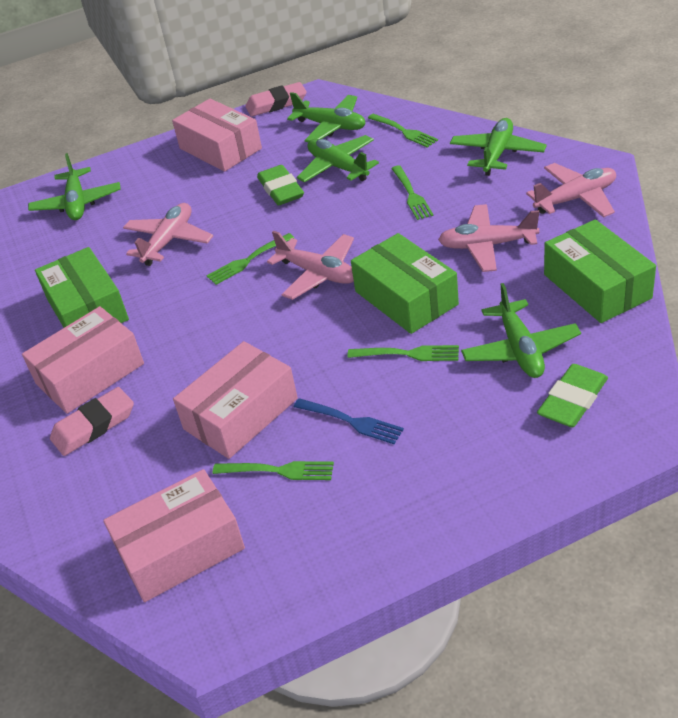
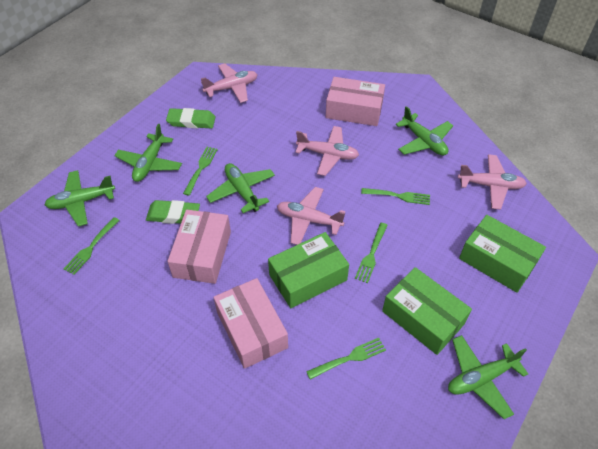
blue fork: 1 -> 0
pink box: 4 -> 3
pink eraser: 2 -> 0

